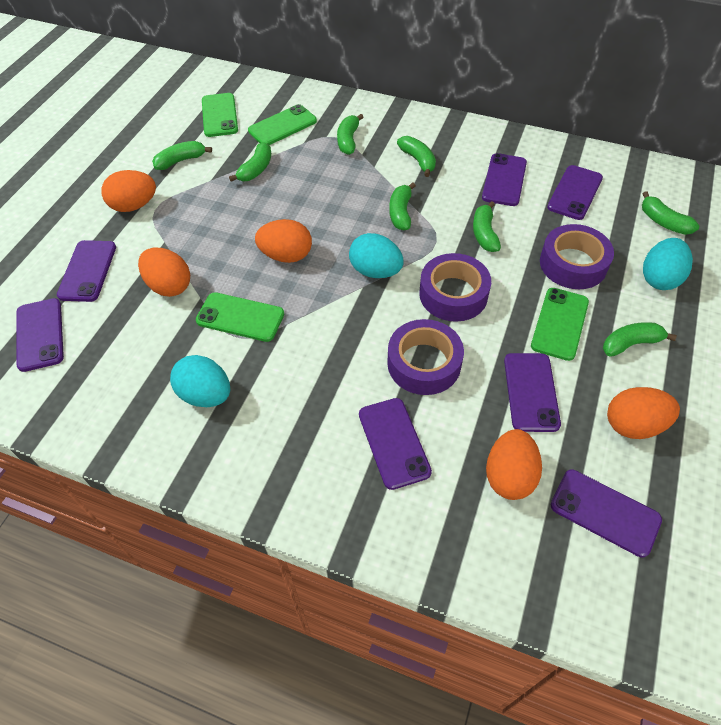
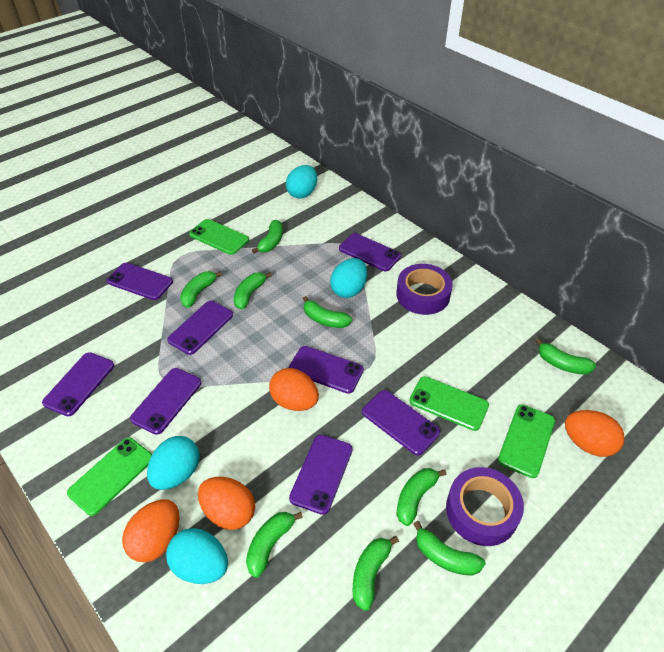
green banana: 8 -> 9
orange egg: 5 -> 4
purple phone: 7 -> 8
purple tape: 3 -> 2
turquoise egg: 3 -> 4

